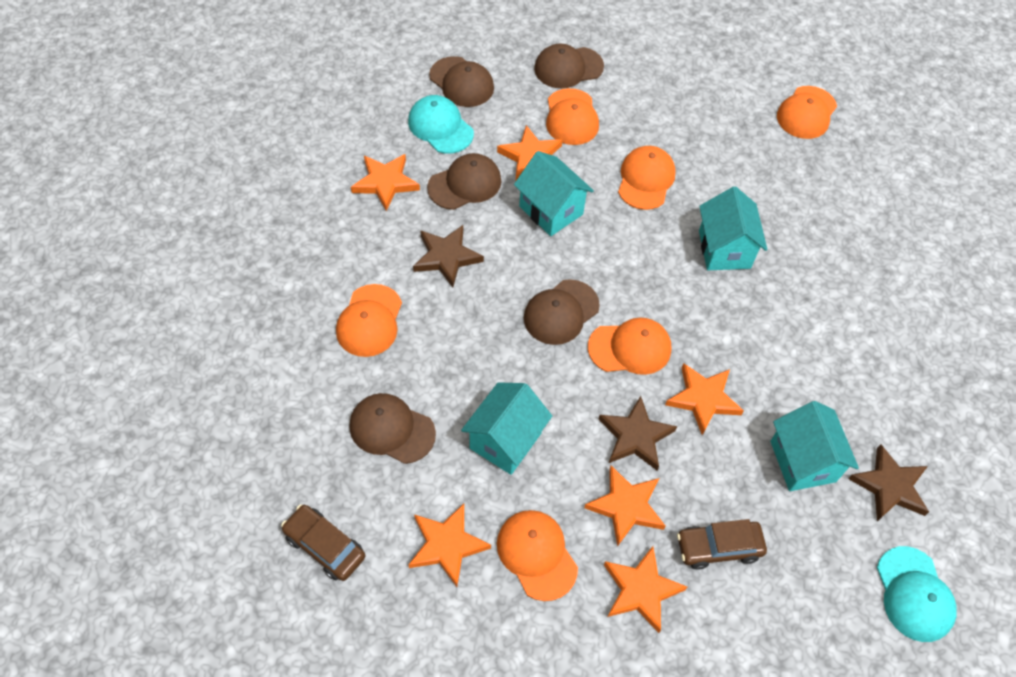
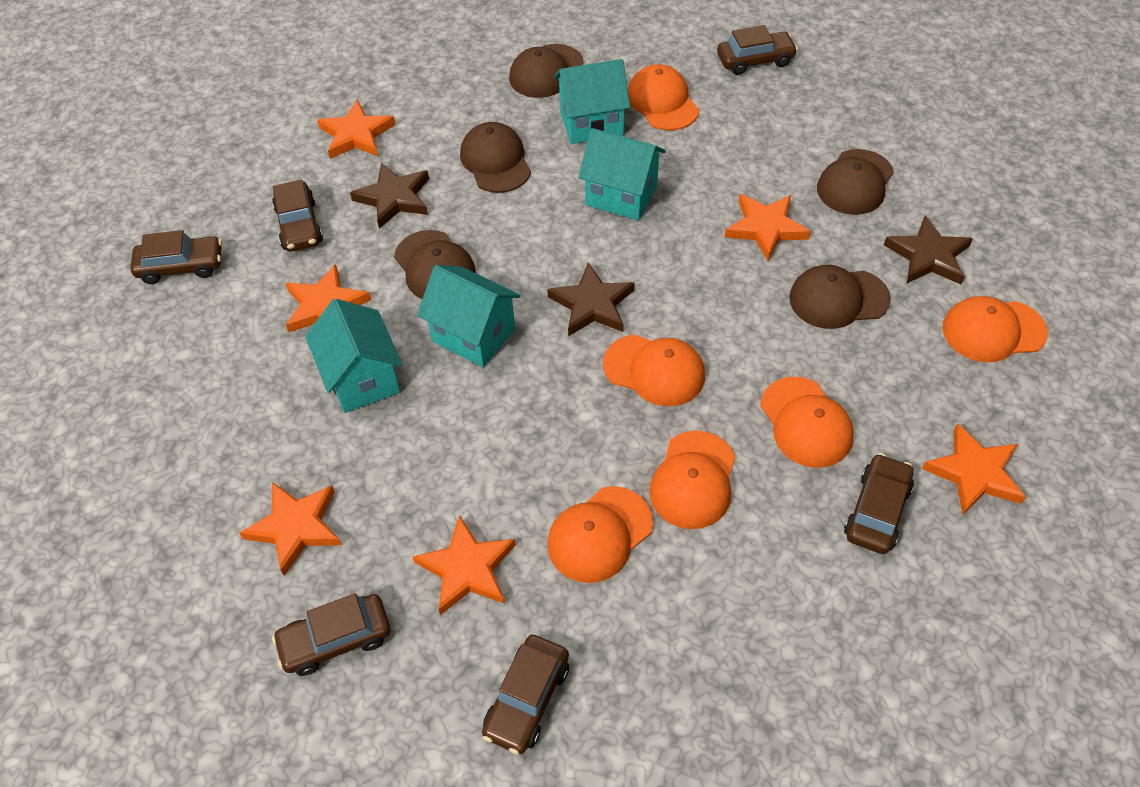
brown car: 2 -> 6
turquoise cap: 2 -> 0

